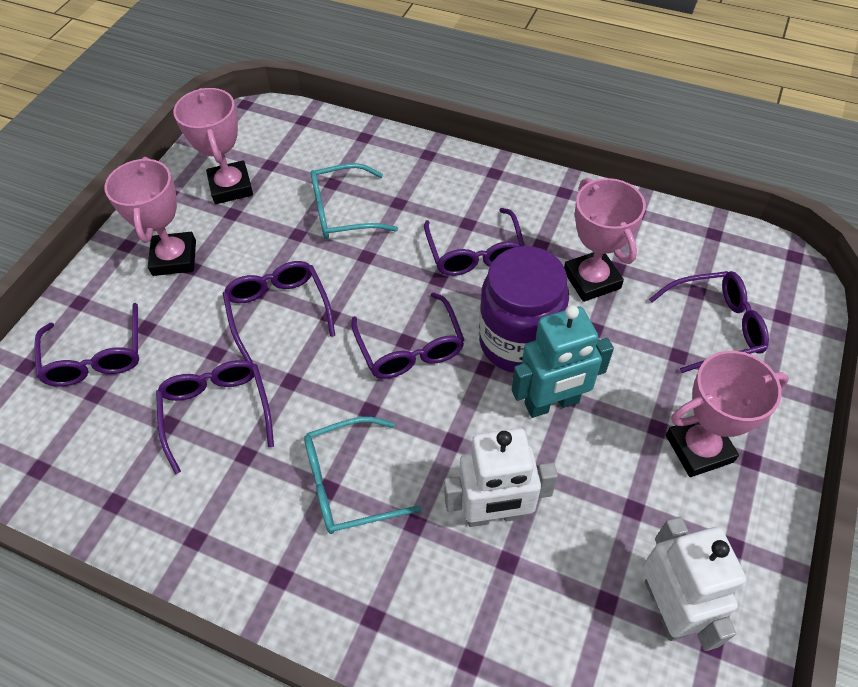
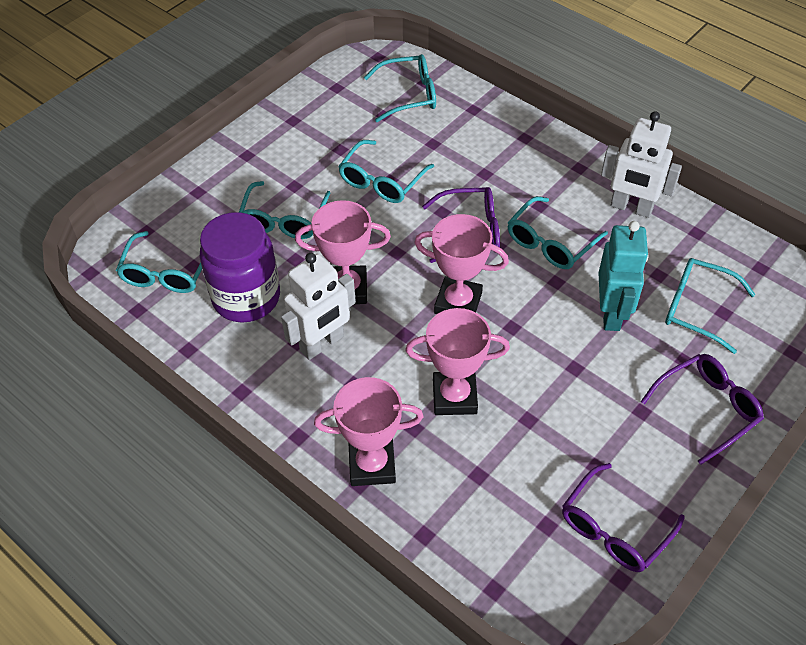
purple glasses: 6 -> 3
turquoise glasses: 2 -> 6

